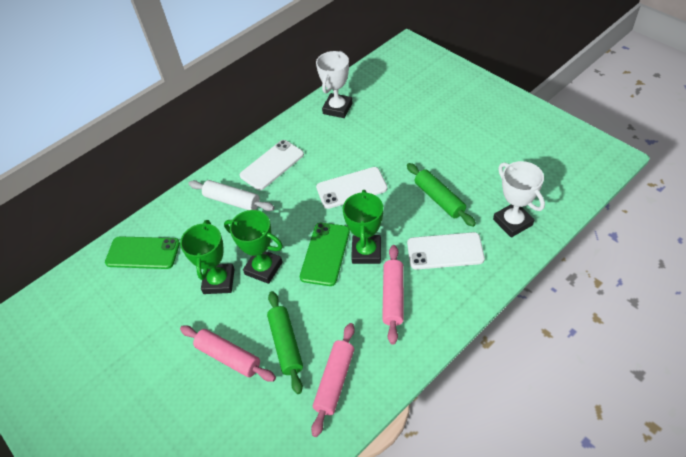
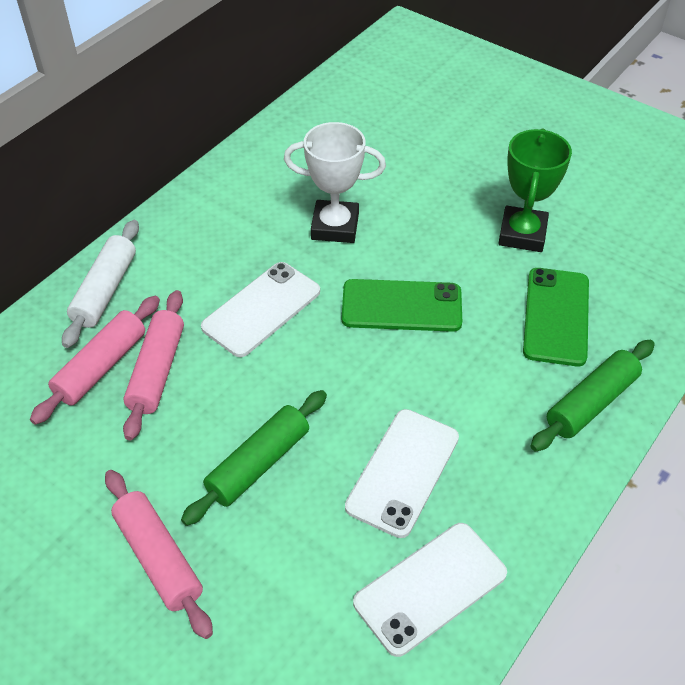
green trophy: 3 -> 1
white trophy: 2 -> 1

